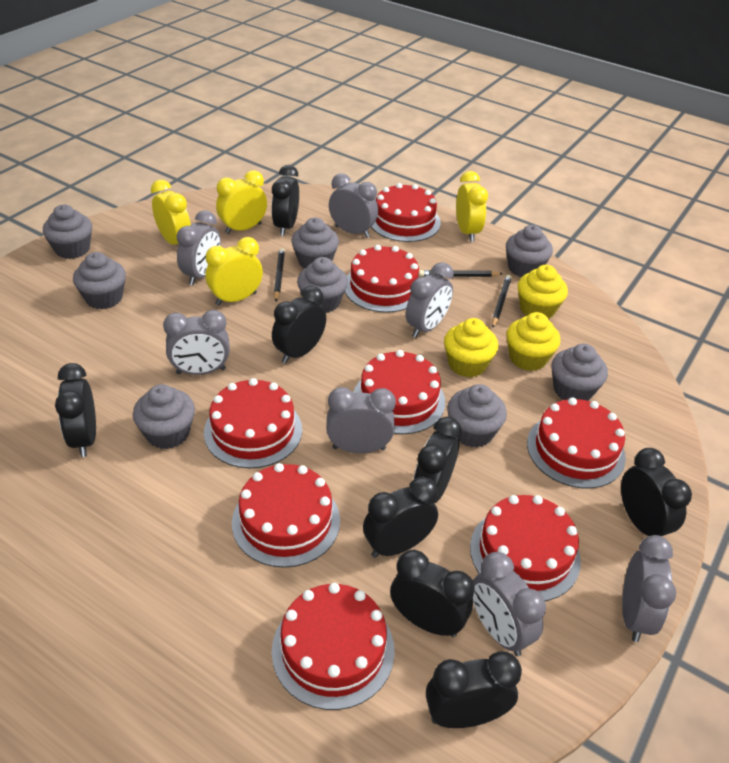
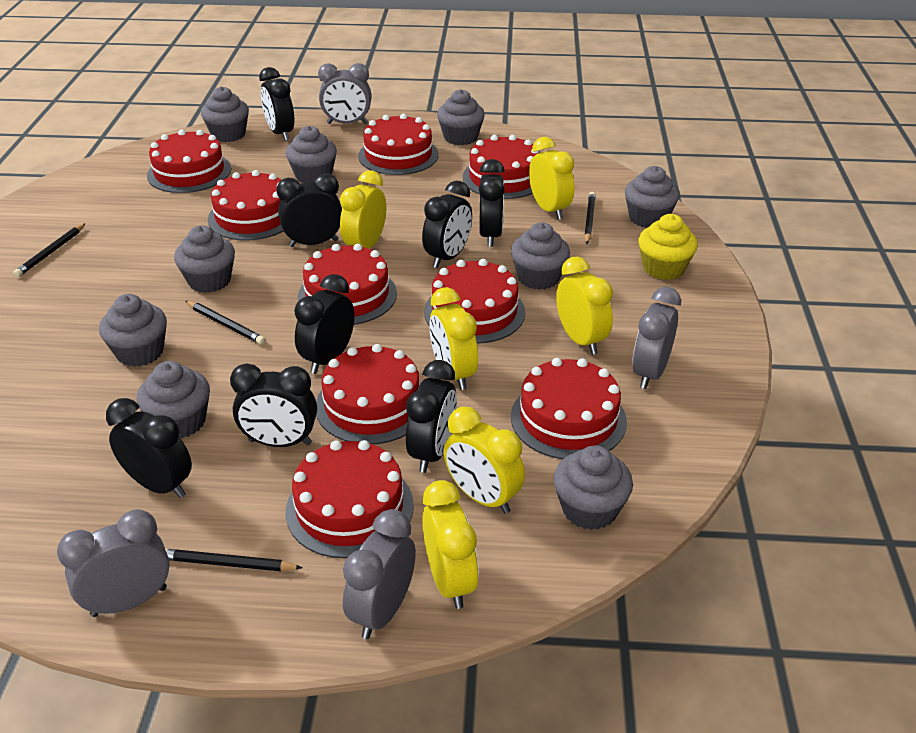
black pencil: 3 -> 4
grey clock: 7 -> 4
grey cupcake: 8 -> 9
red cake: 8 -> 9
yellow clock: 4 -> 6
yellow cupcake: 3 -> 1

